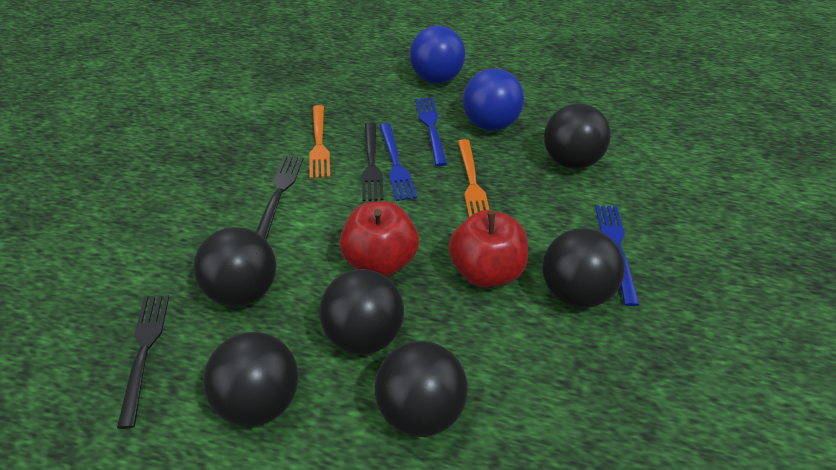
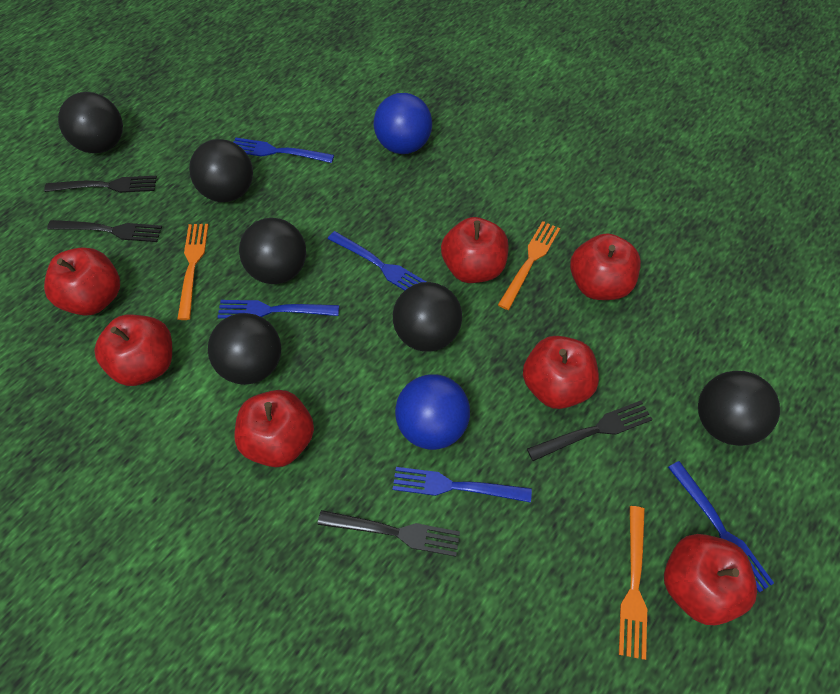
black fork: 3 -> 4
blue fork: 3 -> 5
orange fork: 2 -> 3
red apple: 2 -> 7

